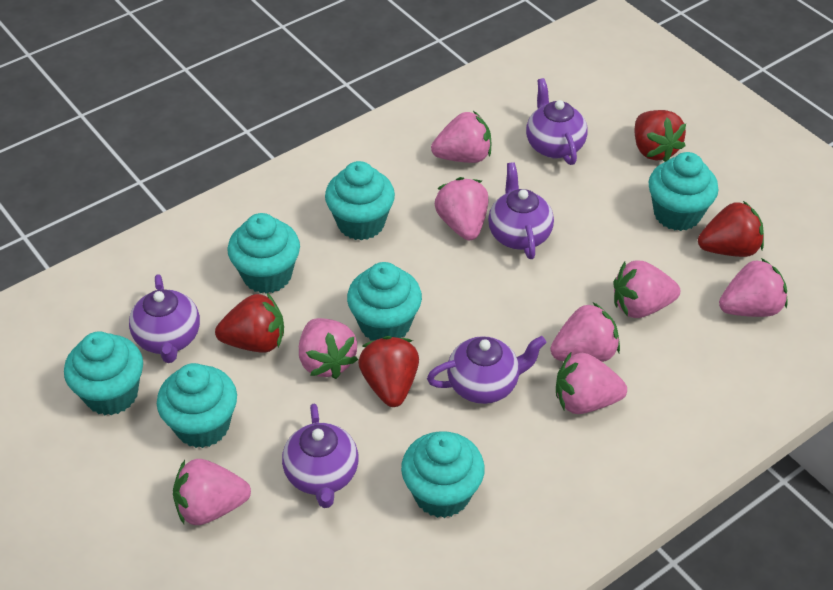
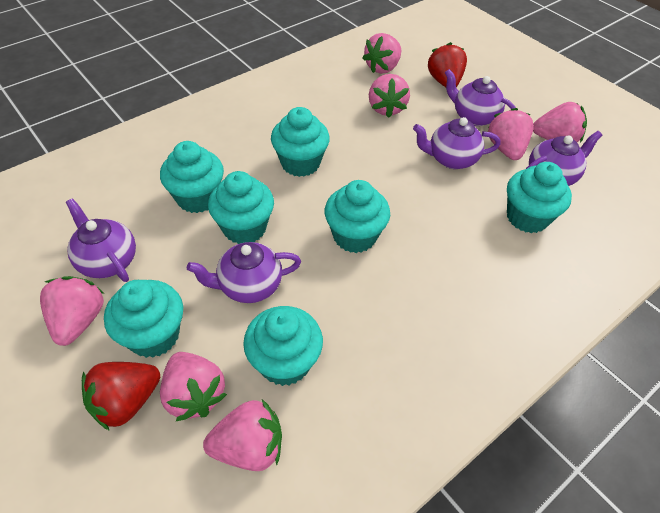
pink strawberry: 8 -> 7
red strawberry: 4 -> 2

